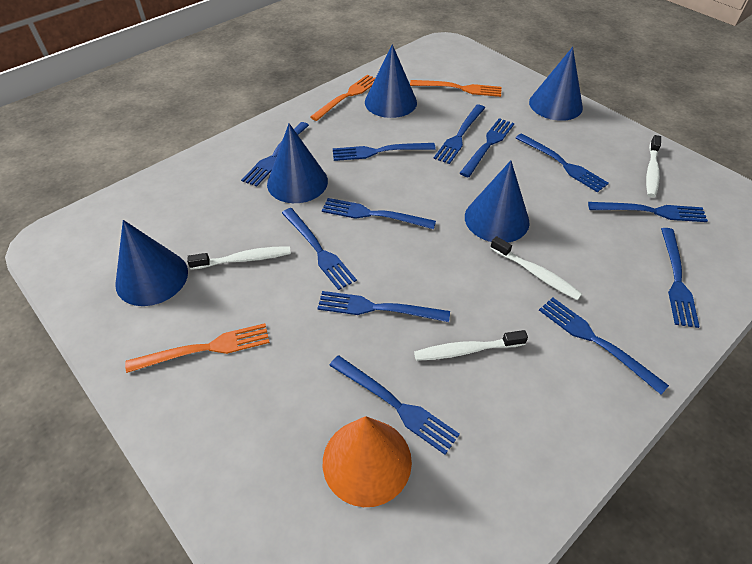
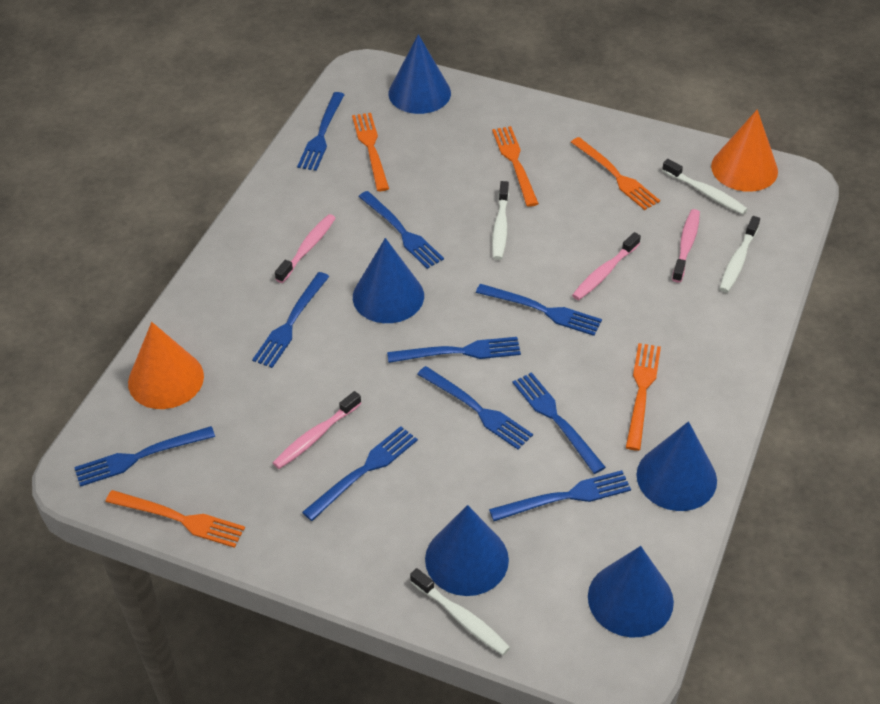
blue fork: 12 -> 10
orange cone: 1 -> 2
orange fork: 3 -> 5
pink toothbrush: 0 -> 4

